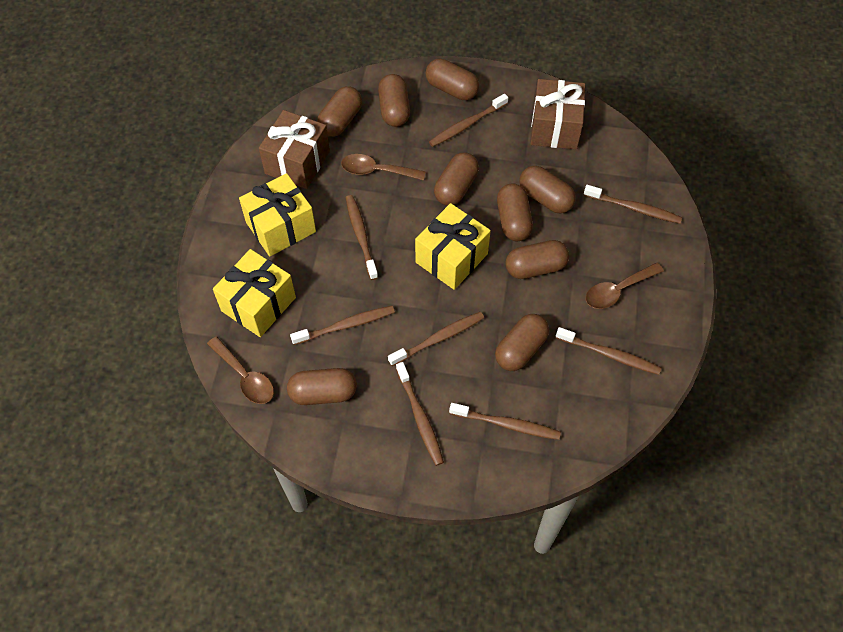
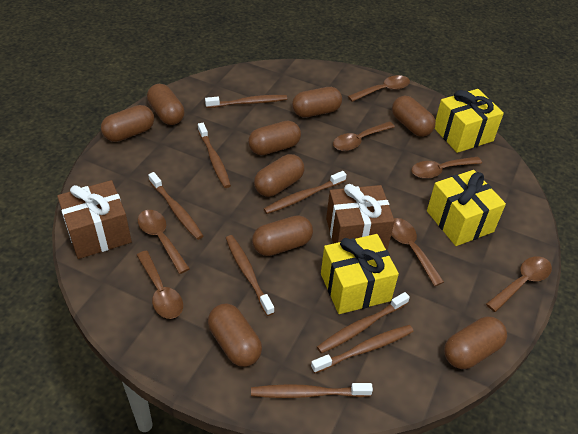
brown spoon: 3 -> 7

